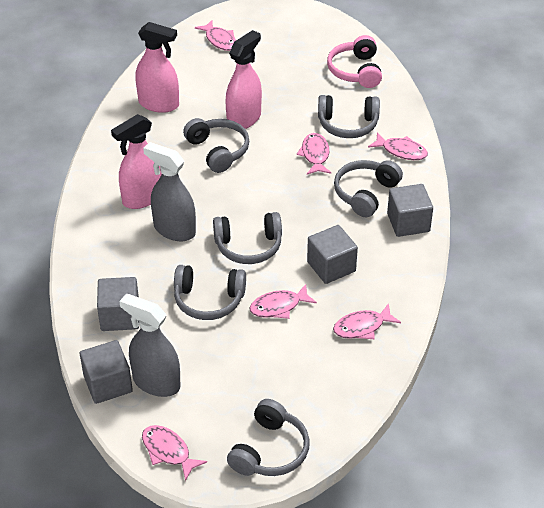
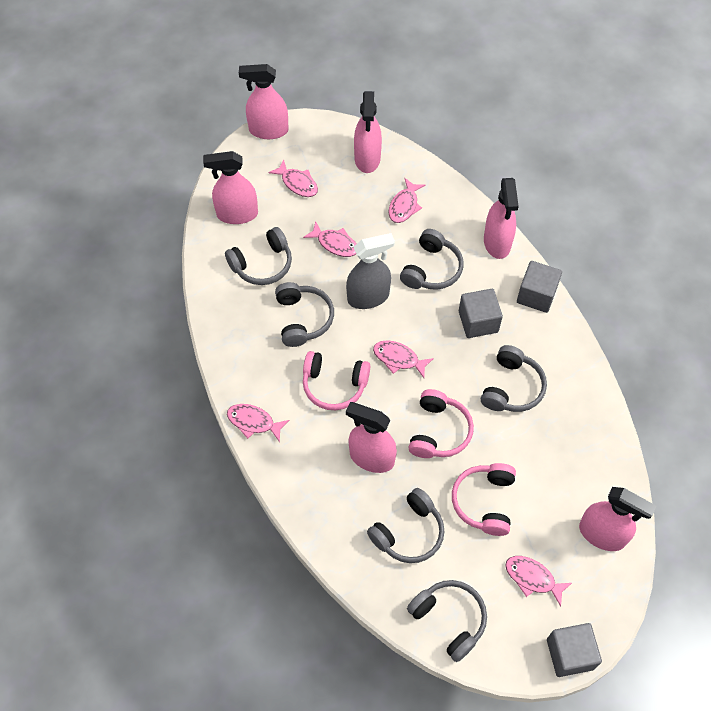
grey cube: 4 -> 3
grey spray bottle: 2 -> 1
pink headphones: 1 -> 3
pink spray bottle: 3 -> 6

